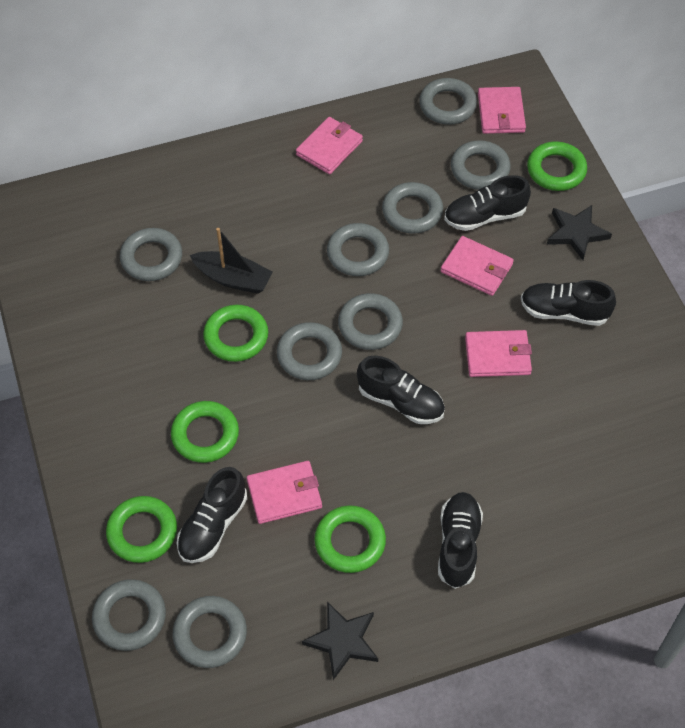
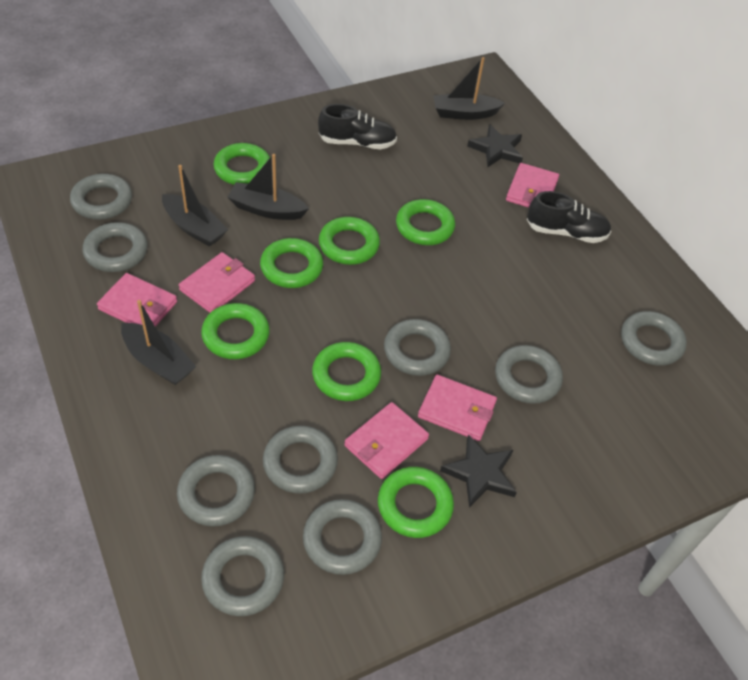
black boat: 1 -> 4
black shoe: 5 -> 2
green ring: 5 -> 7

